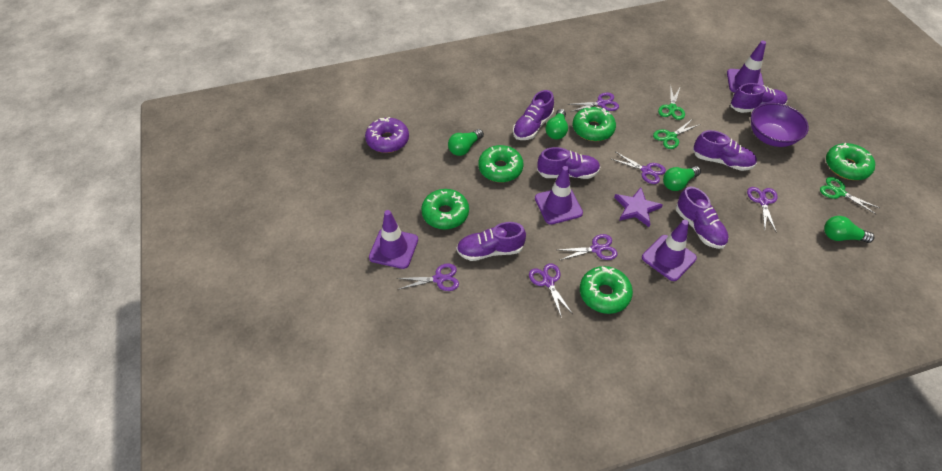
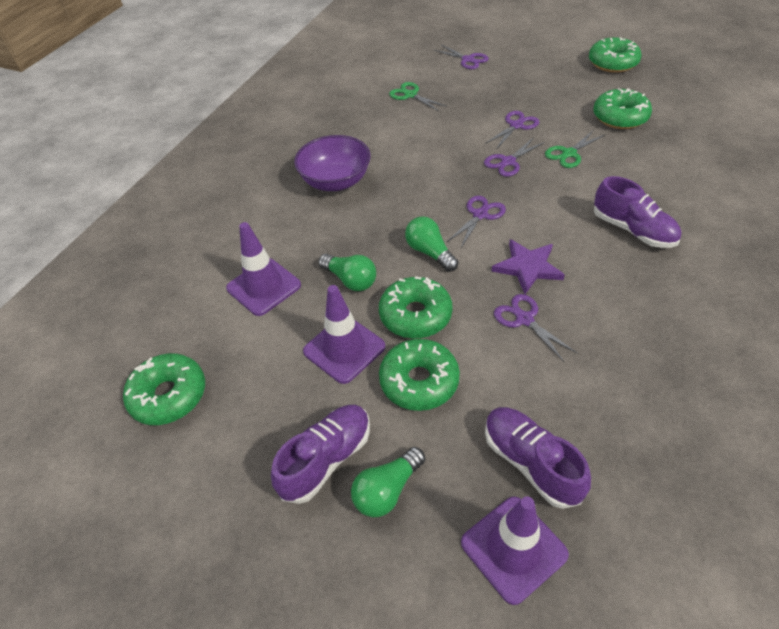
green light bulb: 4 -> 3
green scissors: 3 -> 2
purple donut: 1 -> 0
purple scissors: 6 -> 5
purple shoe: 6 -> 3
purple traffic cone: 4 -> 3

